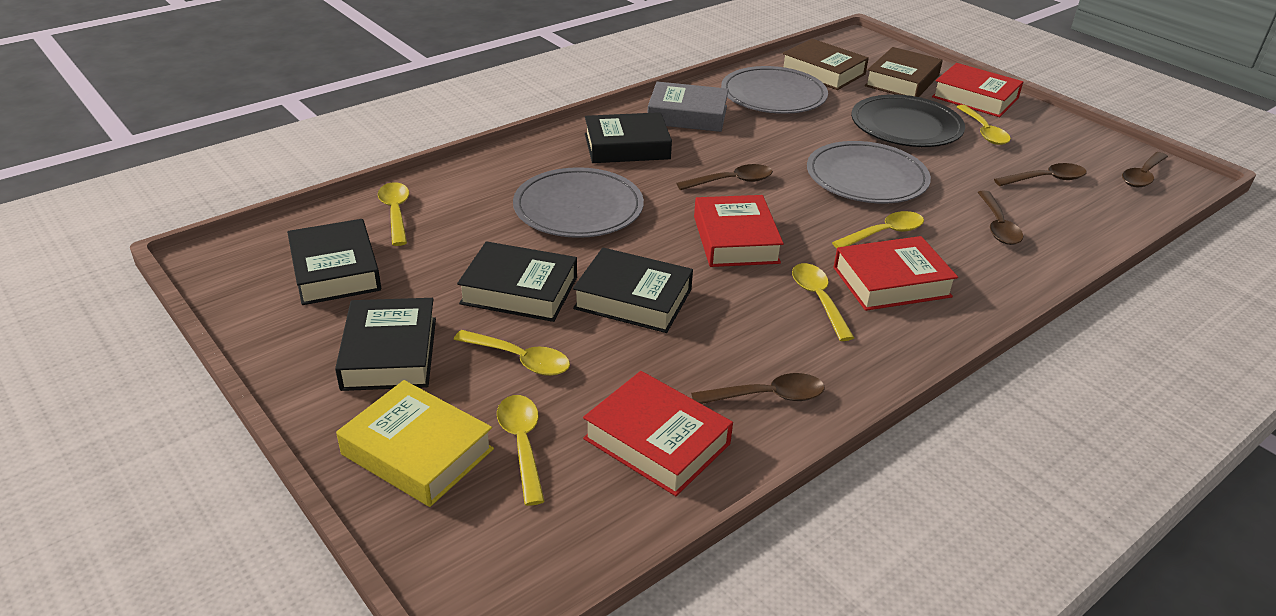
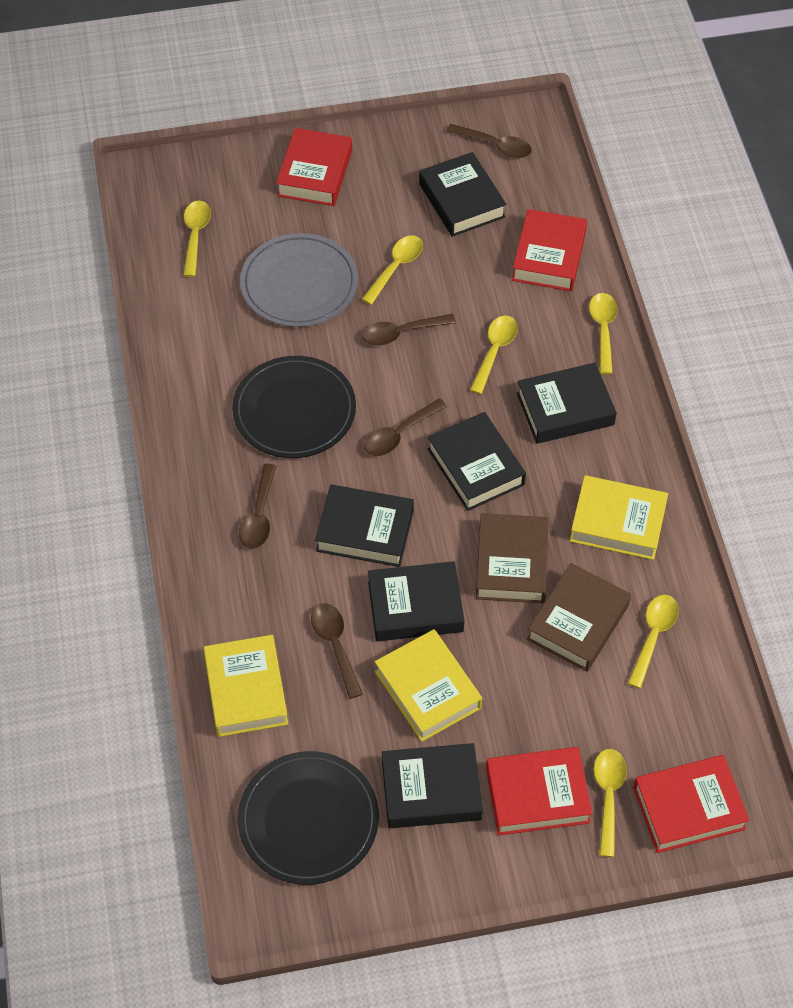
black book: 5 -> 6
black plate: 1 -> 2
grey book: 1 -> 0
grey plate: 3 -> 1
yellow book: 1 -> 3

